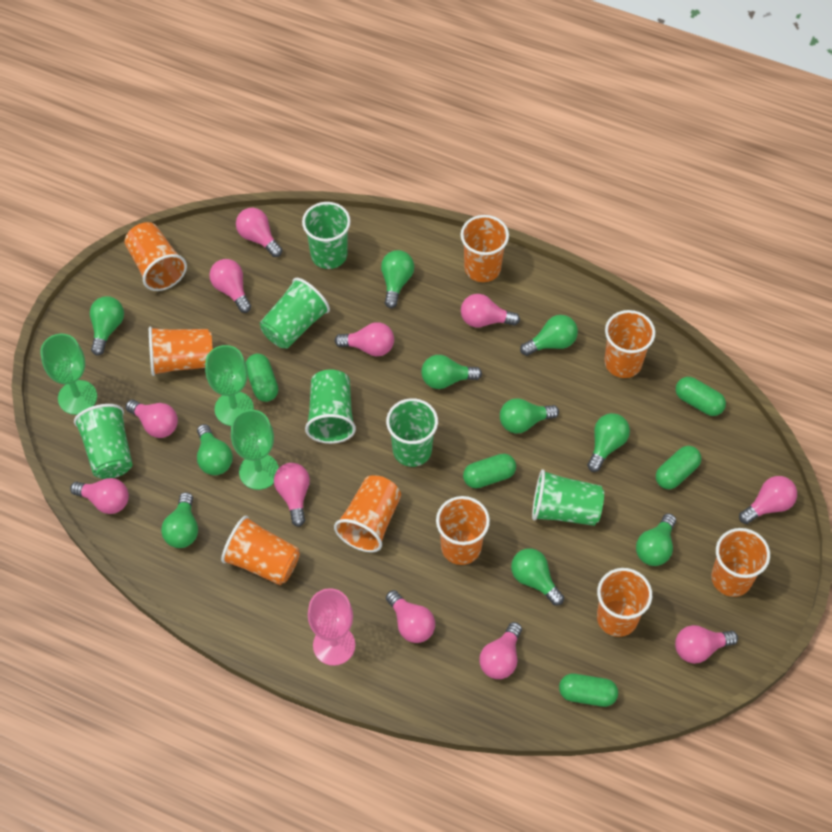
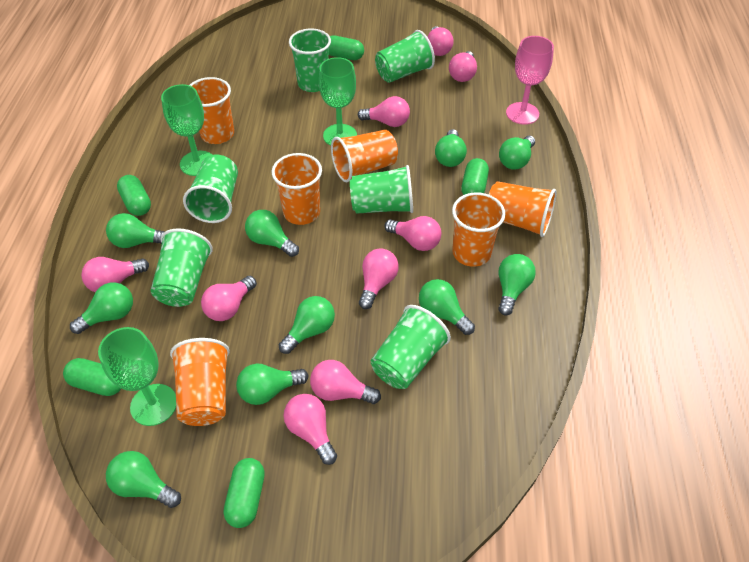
orange cup: 9 -> 6
pink light bulb: 11 -> 9

